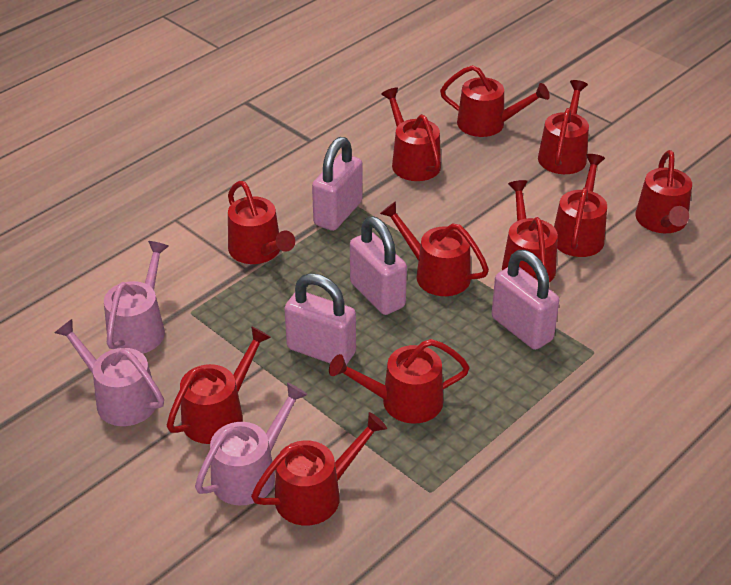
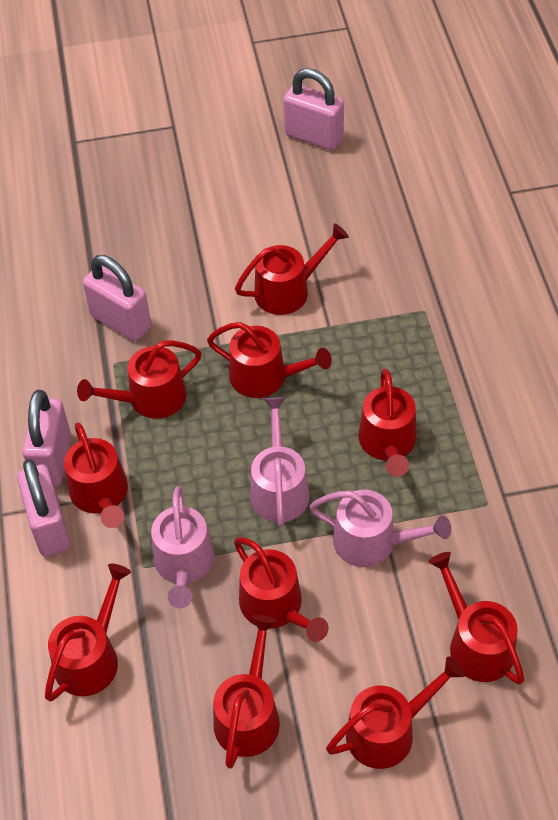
red watering can: 11 -> 10

